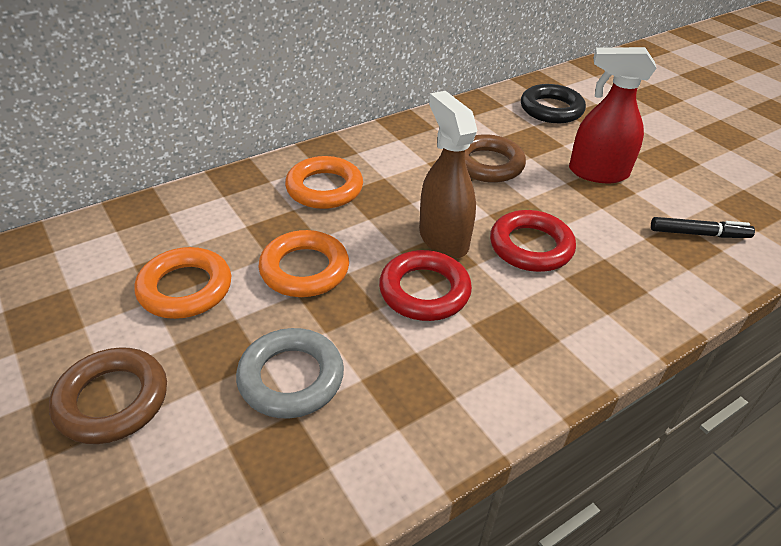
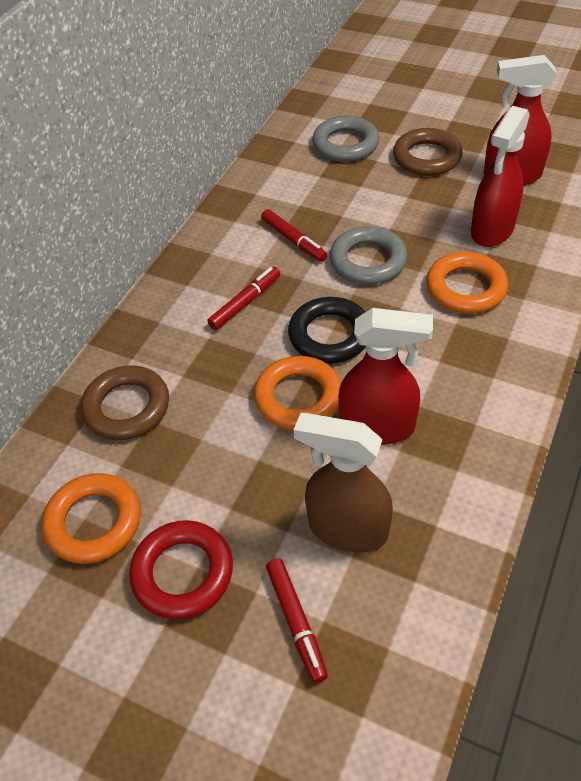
black marker: 1 -> 0
grey ring: 1 -> 2
red marker: 0 -> 3
red ring: 2 -> 1
red spray bottle: 1 -> 3

